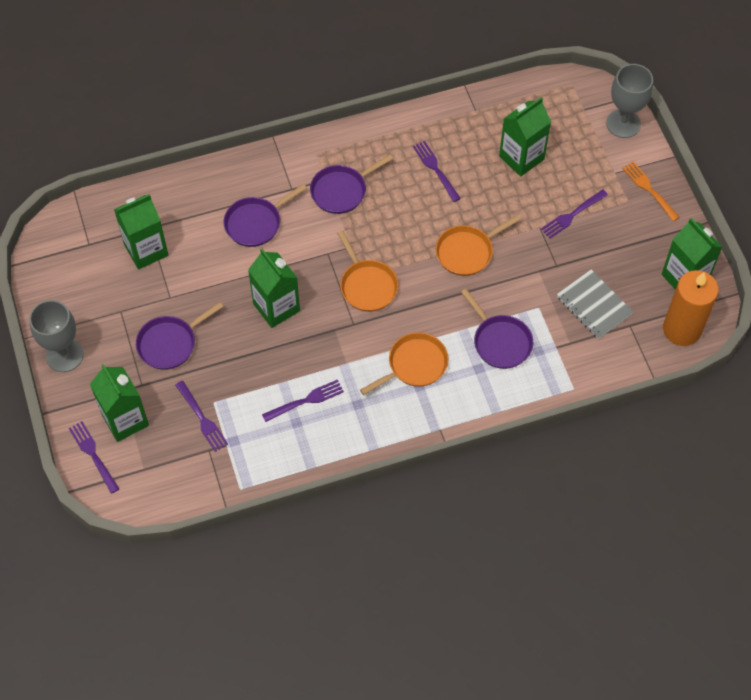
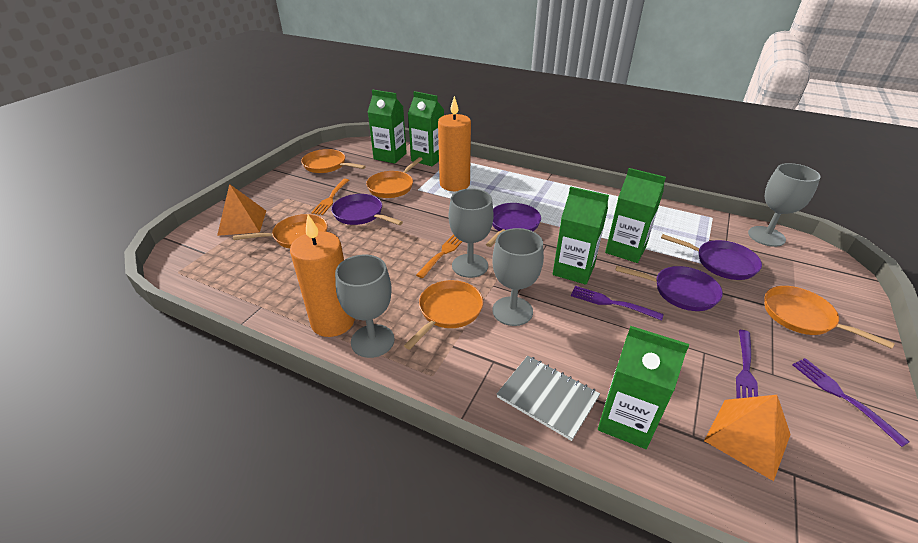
grey goblet: 2 -> 4
orange candle: 1 -> 2
orange fork: 1 -> 2
orange pan: 3 -> 5
orange pyramid: 0 -> 2
purple fork: 5 -> 3

